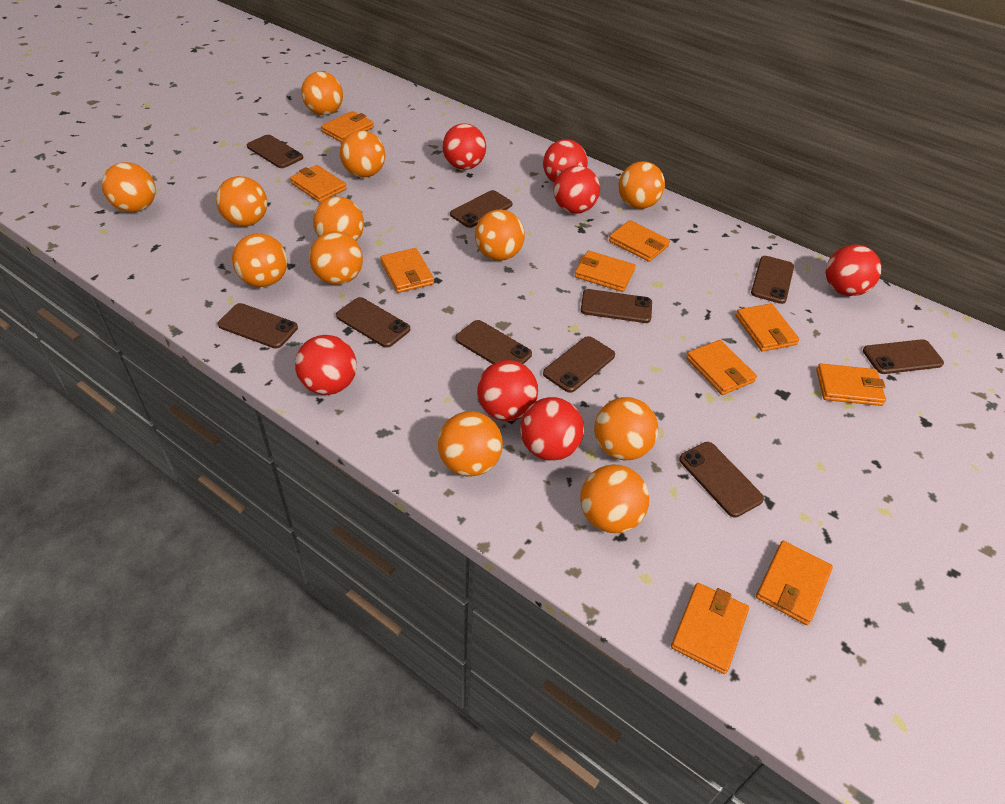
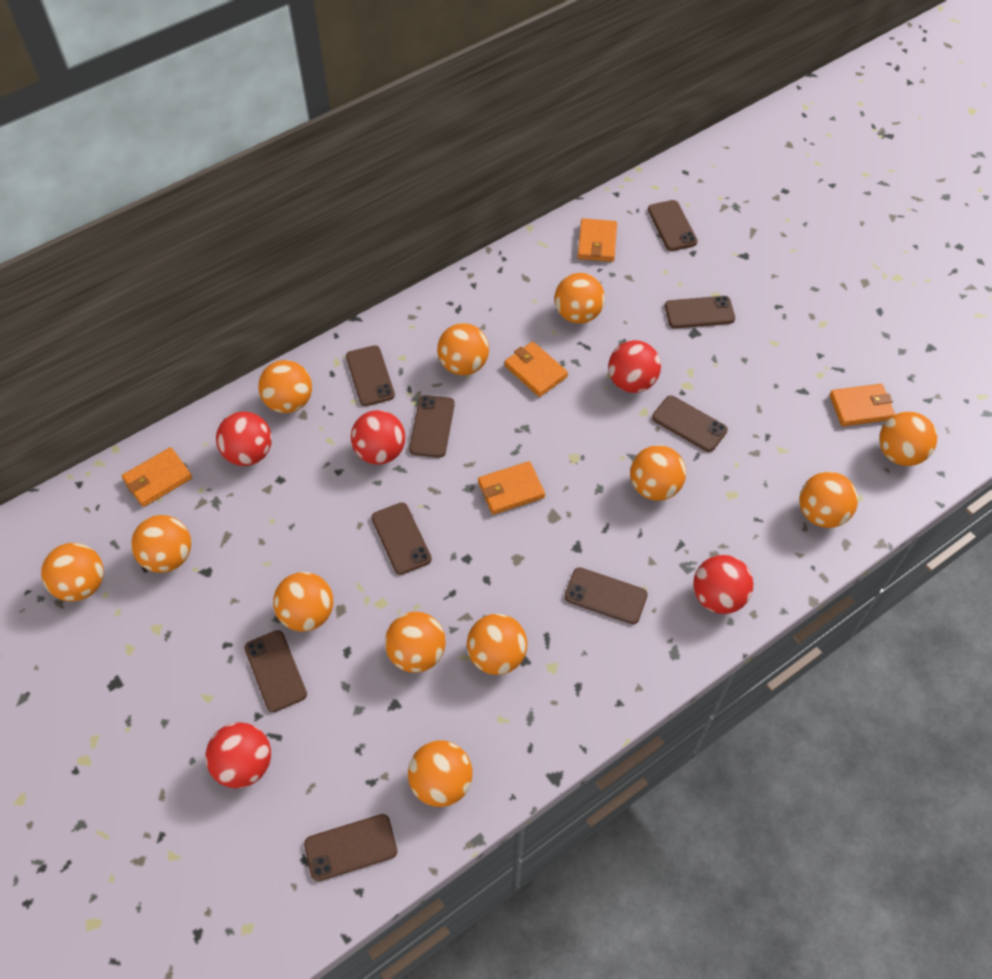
brown phone: 10 -> 9
orange wallet: 10 -> 5
red ball: 7 -> 5

